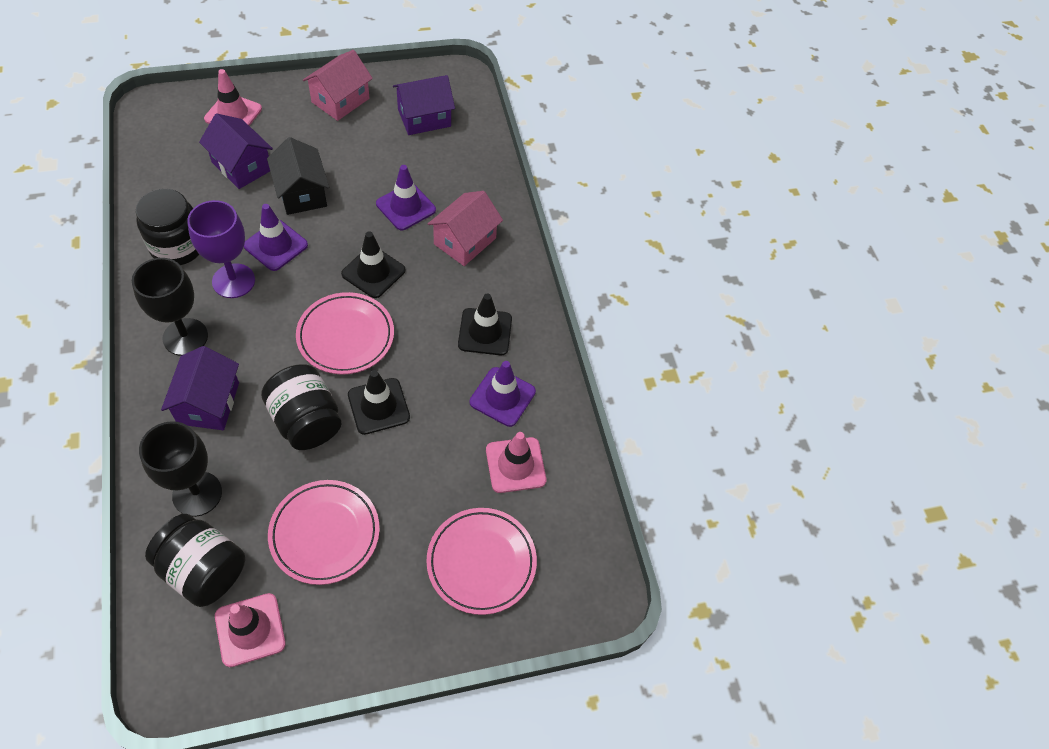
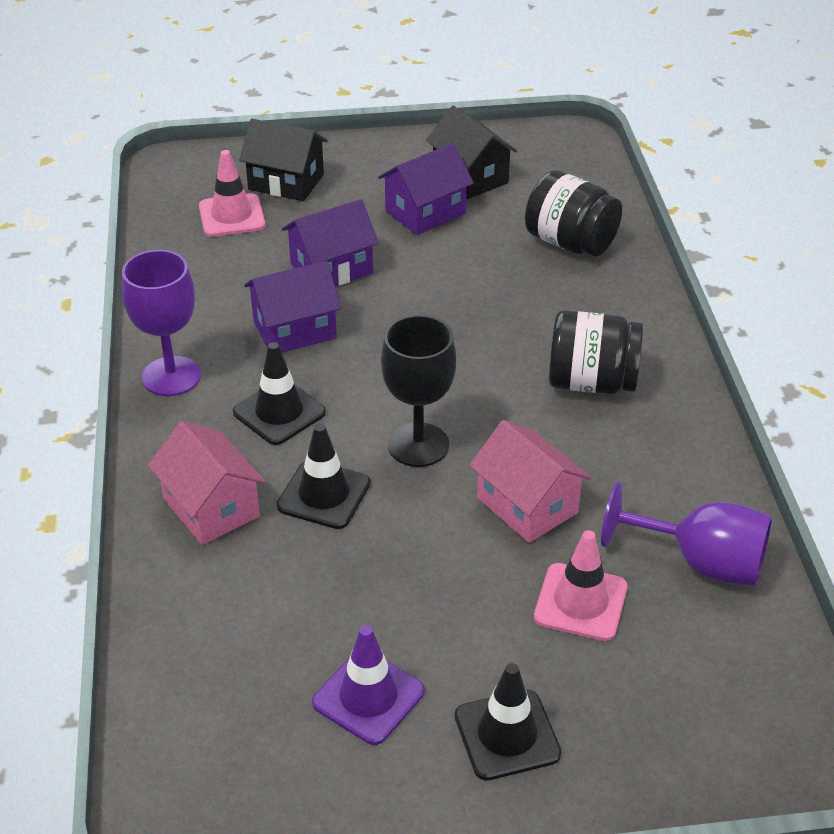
black goblet: 2 -> 1
black house: 1 -> 2
black jar: 3 -> 2
pink plate: 3 -> 0
pink traffic cone: 3 -> 2
purple goblet: 1 -> 2
purple traffic cone: 3 -> 1

